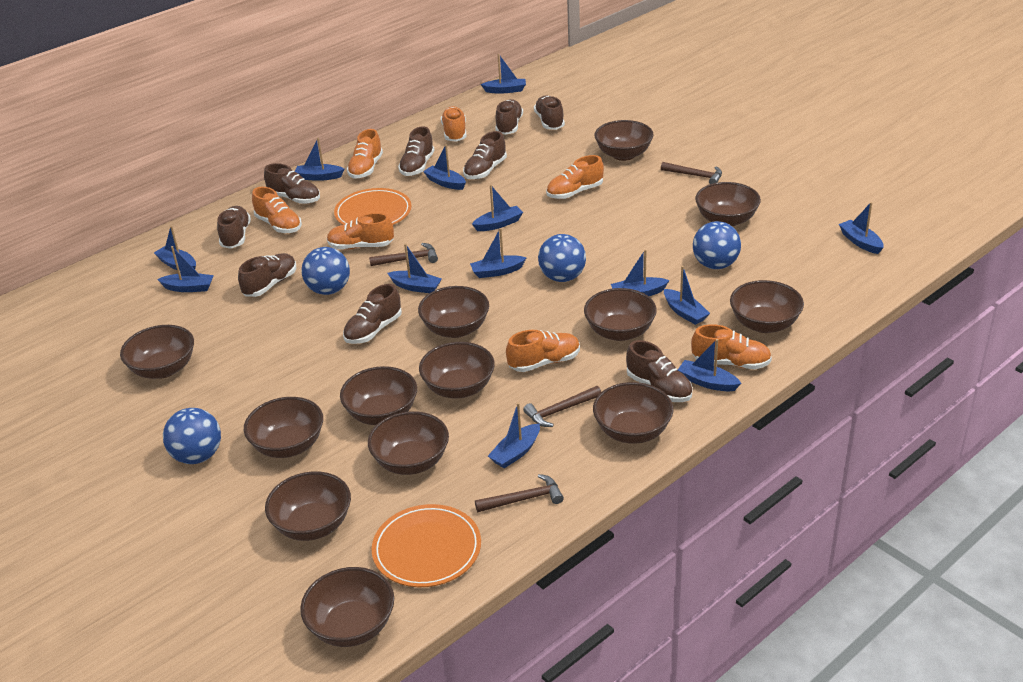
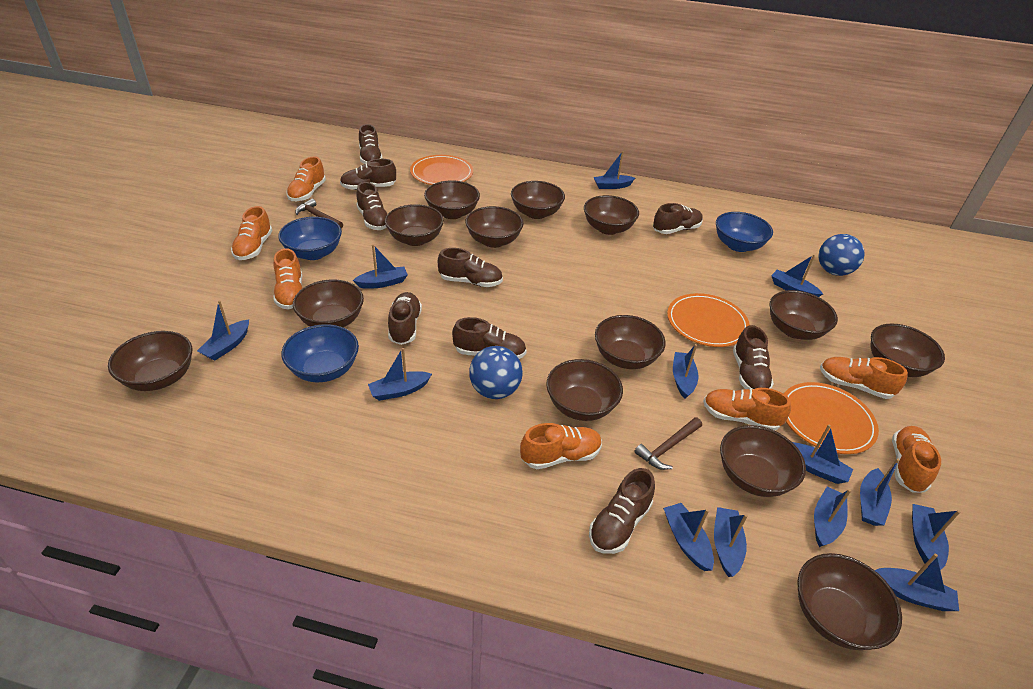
blue ball: 4 -> 2
blue bowl: 0 -> 3
brown hammer: 4 -> 2
orange plate: 2 -> 3

